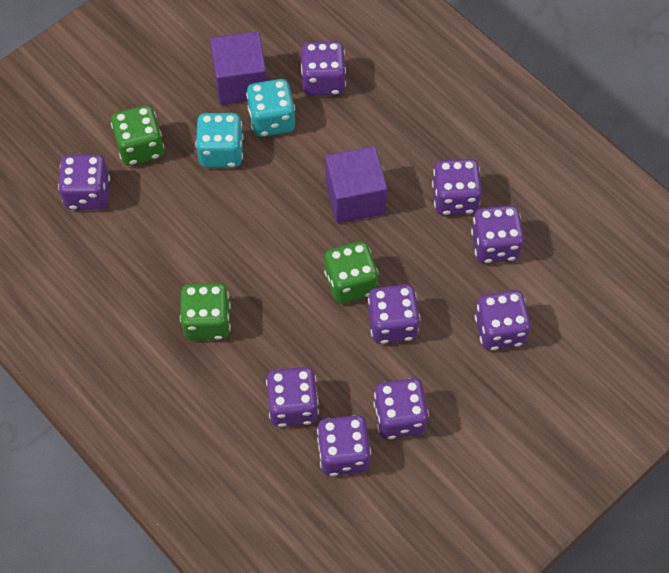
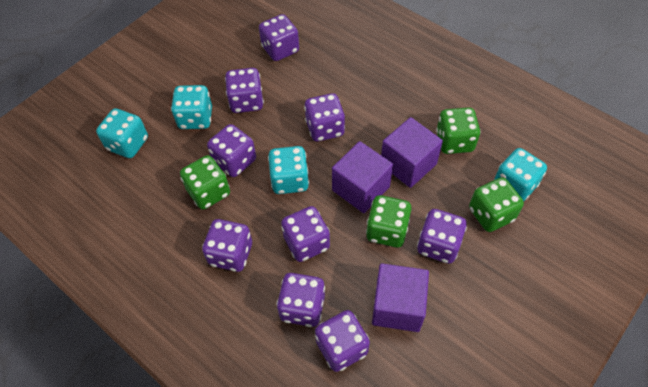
green dice: 3 -> 4
purple cube: 2 -> 3
turquoise dice: 2 -> 4

